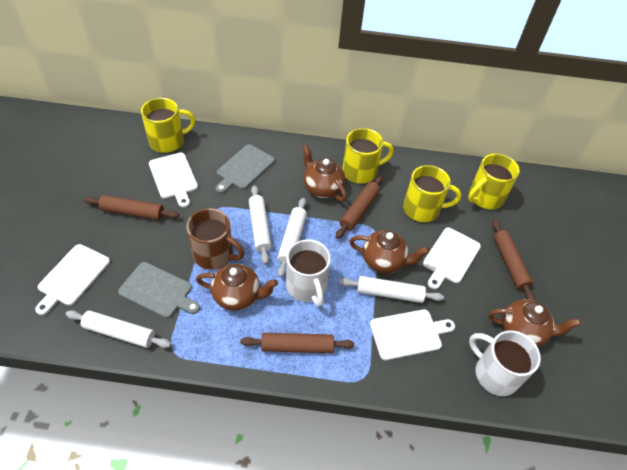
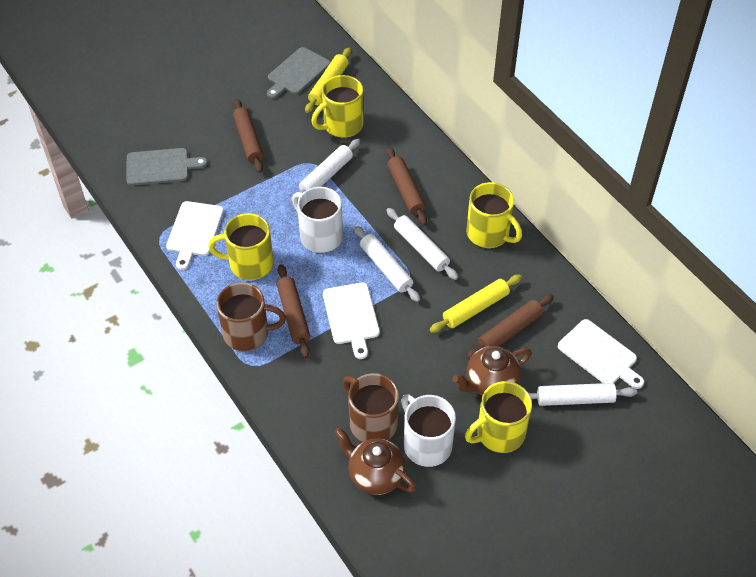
brown mug: 1 -> 2
brown teapot: 4 -> 2
white cutting board: 4 -> 3
yellow rolling pin: 0 -> 2

